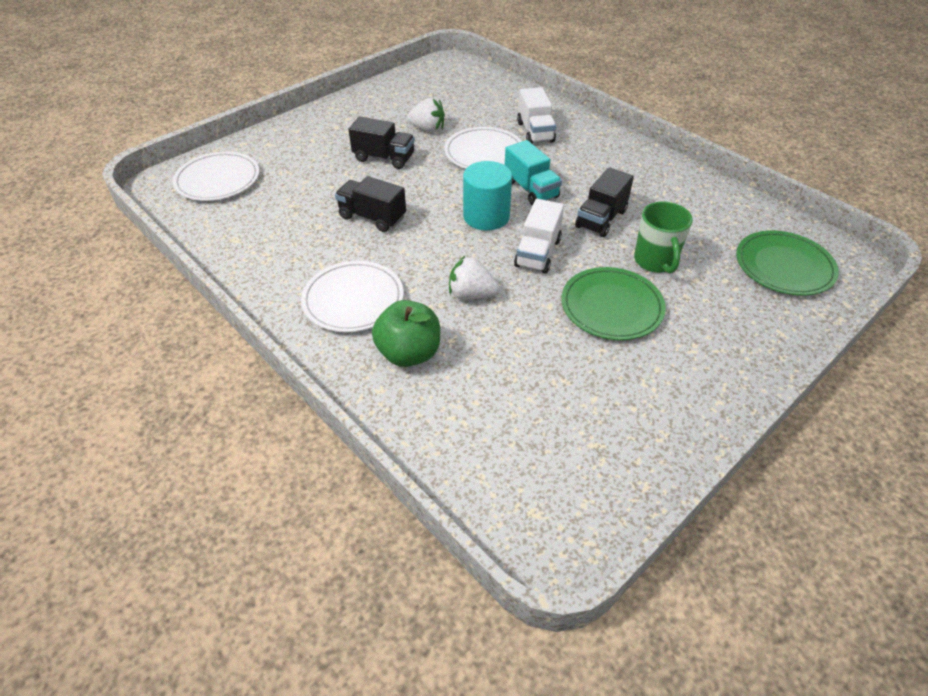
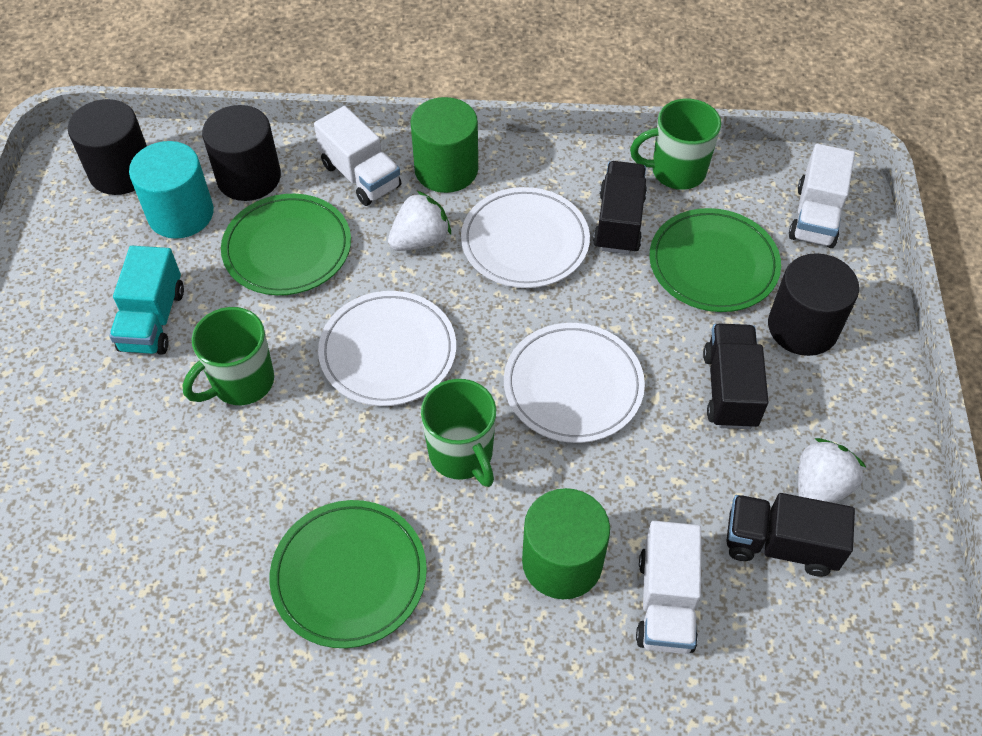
black cylinder: 0 -> 3
green apple: 1 -> 0
green cylinder: 0 -> 2
green mug: 1 -> 3
green plate: 2 -> 3
white truck: 2 -> 3

